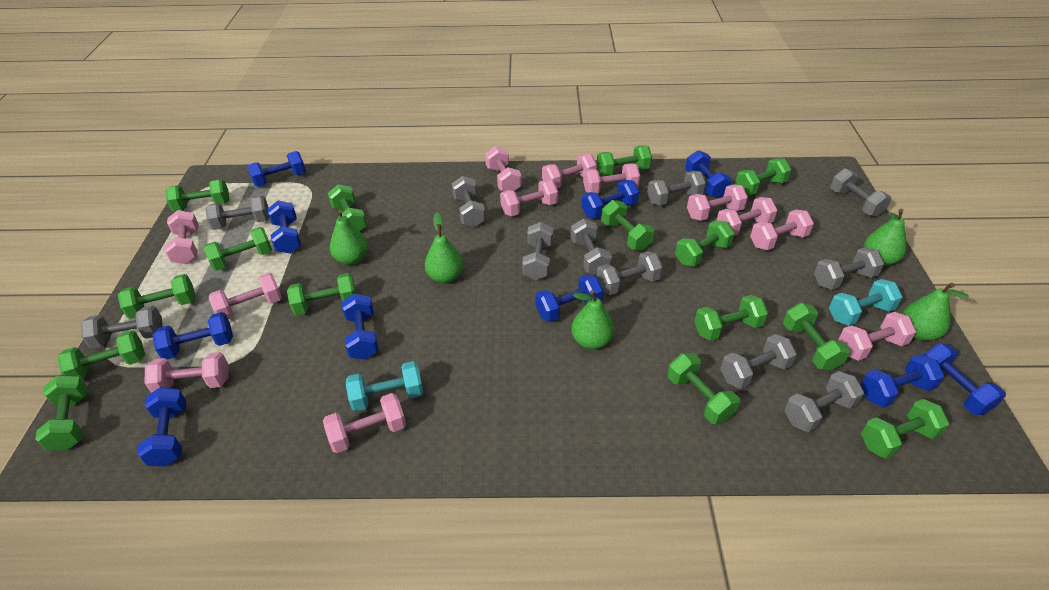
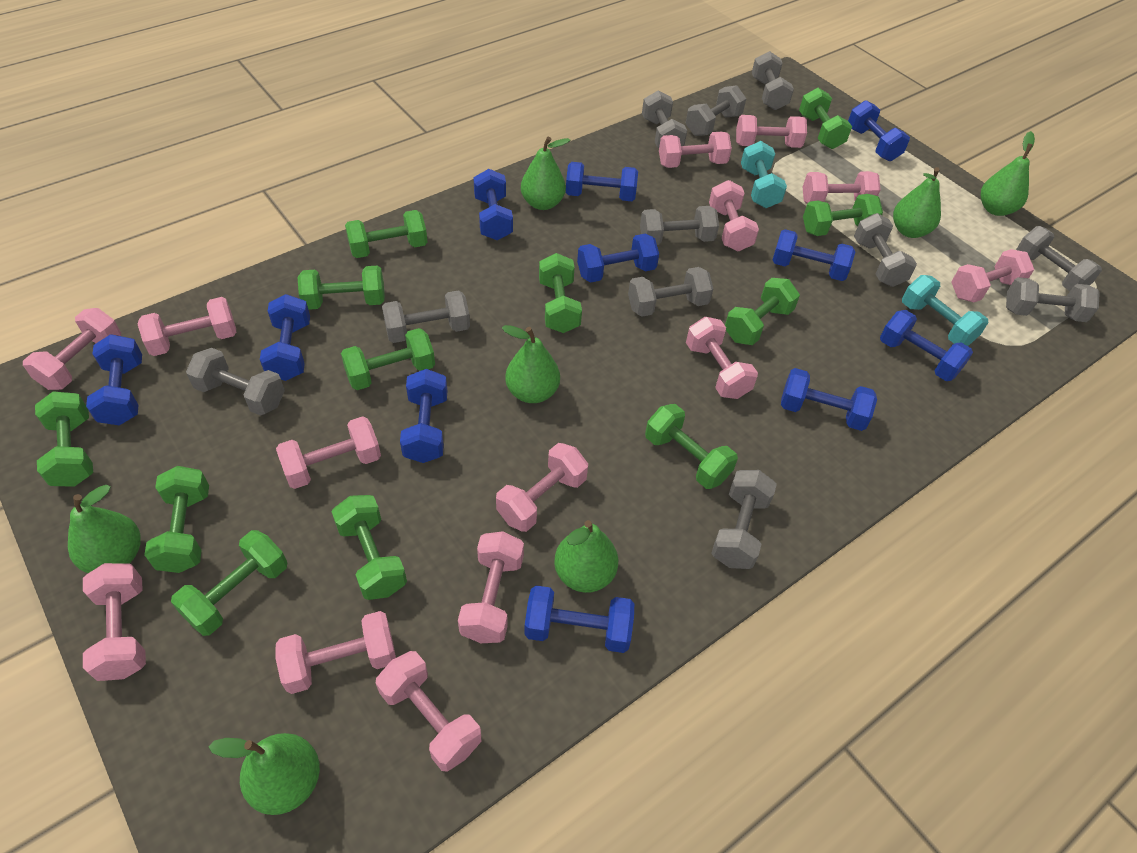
blue dumbbell: 10 -> 11
green dumbbell: 15 -> 12
green pear: 5 -> 7
pink dumbbell: 12 -> 14

